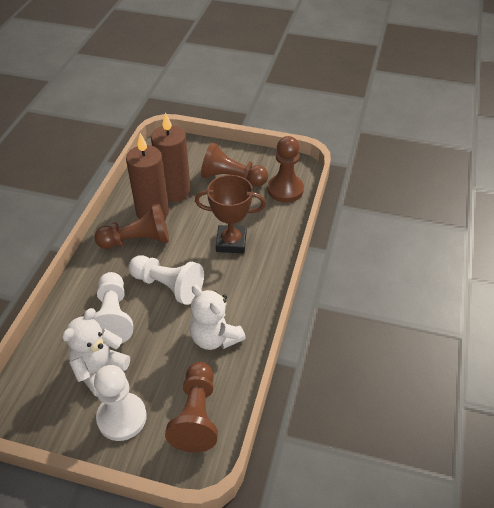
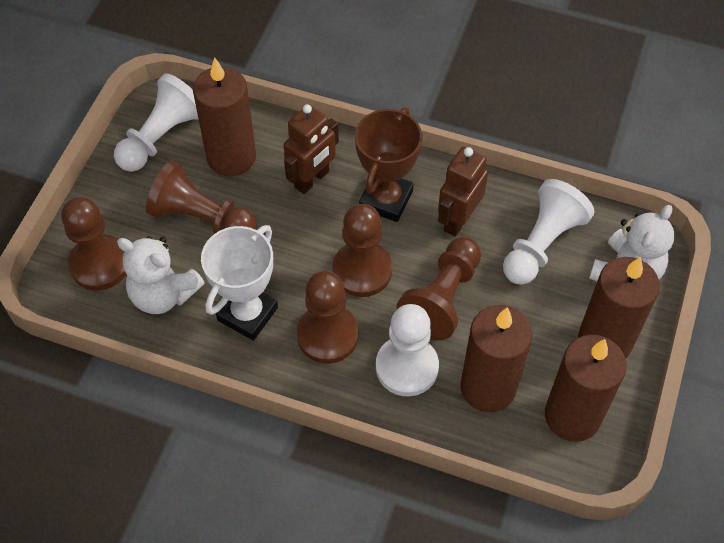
brown candle: 2 -> 4
brown pawn: 4 -> 5
brown robot: 0 -> 2
white trophy: 0 -> 1

